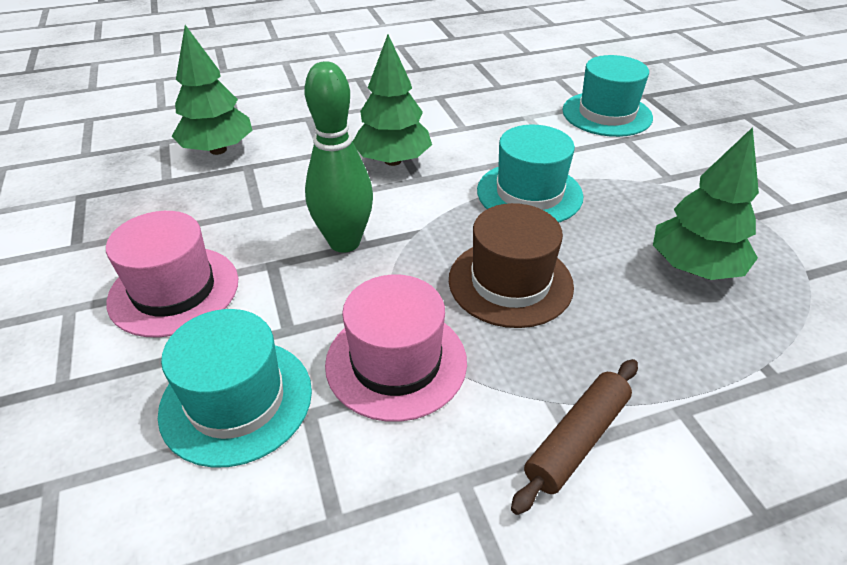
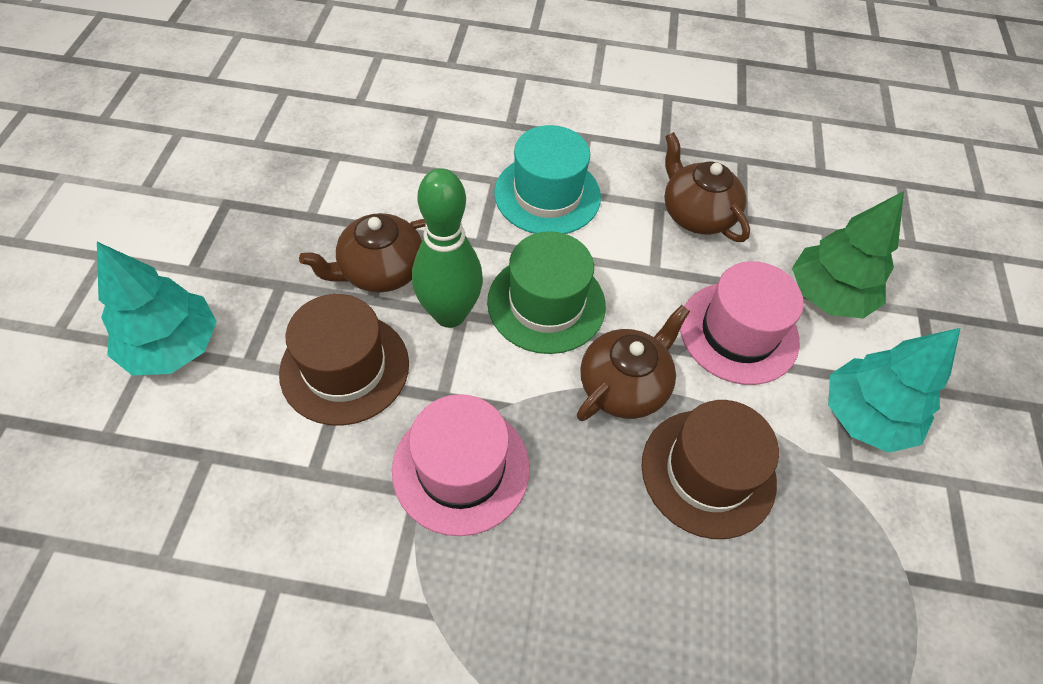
brown hat: 1 -> 2
brown rolling pin: 1 -> 0
brown teapot: 0 -> 3
green hat: 0 -> 1
green tree: 3 -> 1
turquoise hat: 3 -> 1
turquoise tree: 0 -> 2

